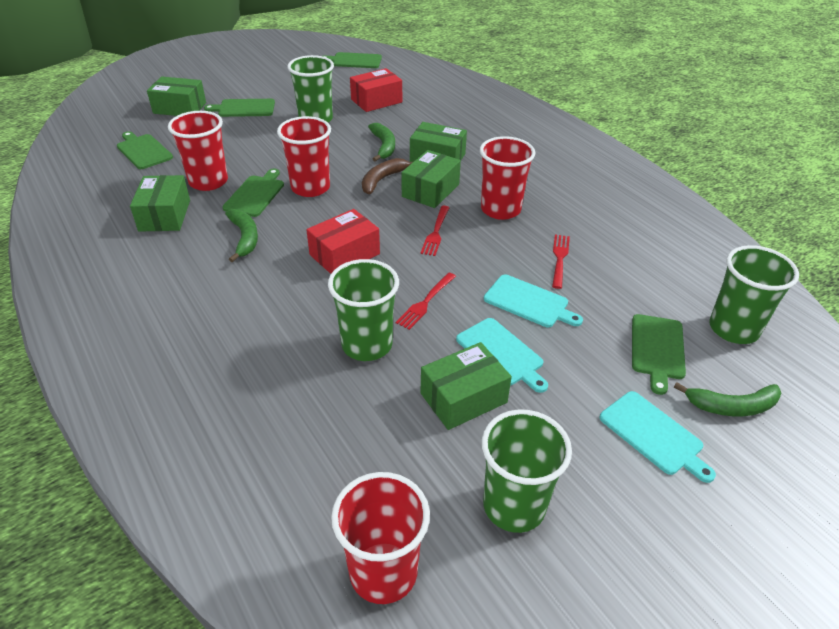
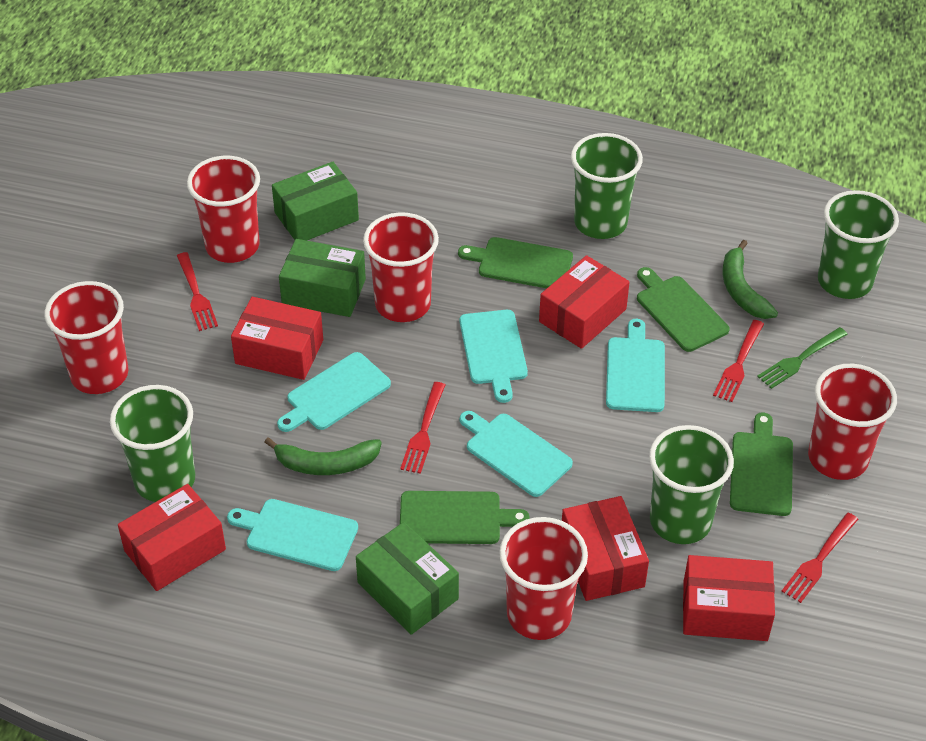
brown banana: 1 -> 0
green banana: 3 -> 2
green box: 5 -> 3
green cutting board: 5 -> 4
green fork: 0 -> 1
red box: 2 -> 5
red cup: 4 -> 5
red fork: 3 -> 4
turquoise cutting board: 3 -> 5

